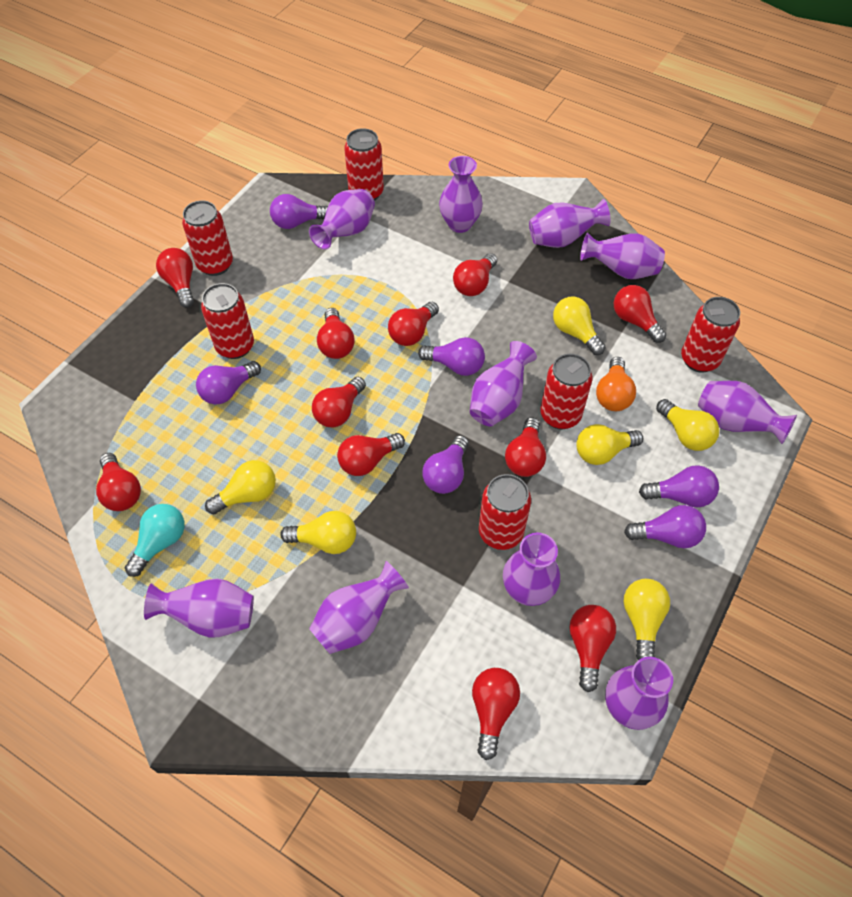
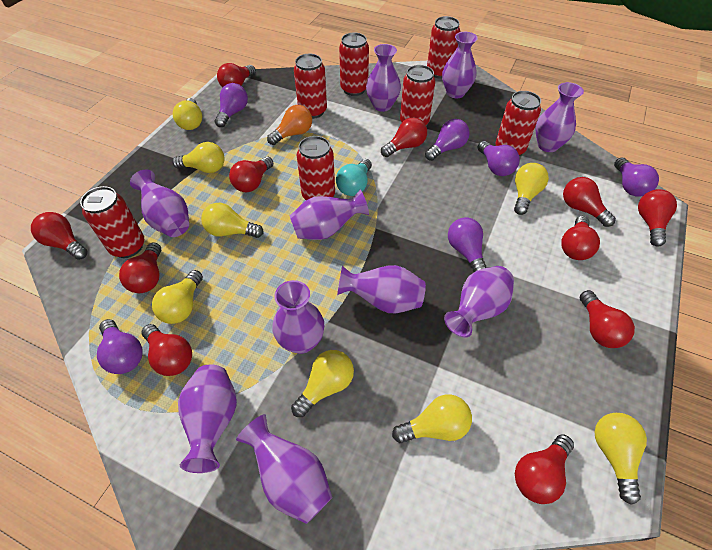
red can: 6 -> 7
yellow light bulb: 6 -> 8

